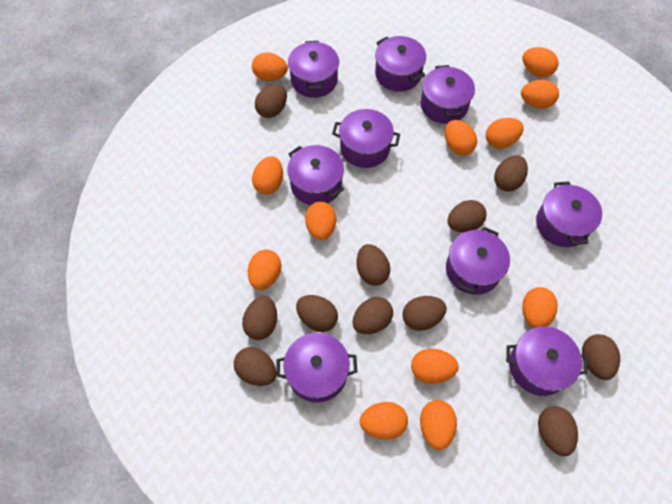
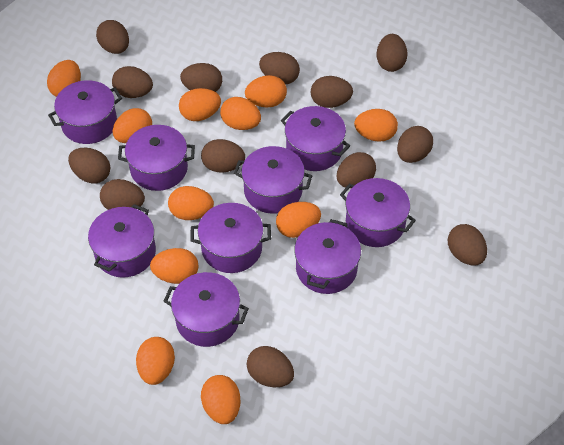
brown egg: 11 -> 13
orange egg: 12 -> 11

